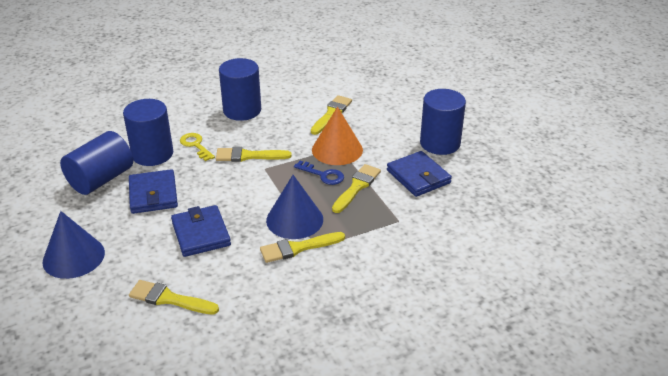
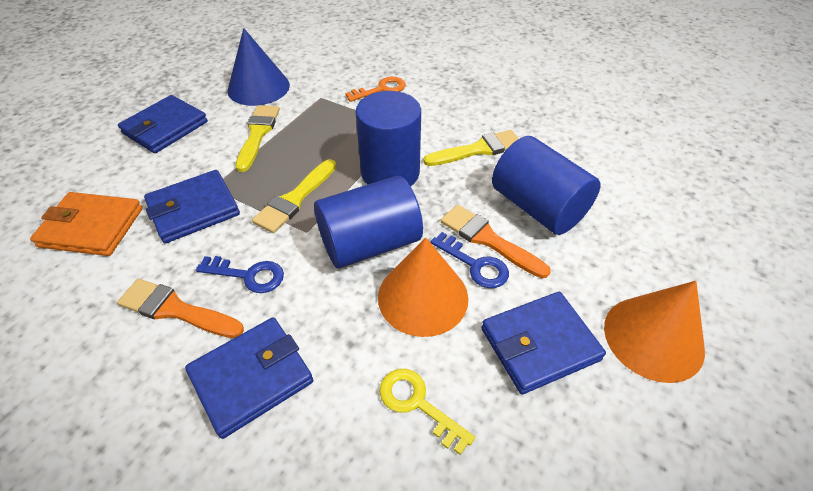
blue cone: 2 -> 1
blue cylinder: 4 -> 3
blue key: 1 -> 2
blue wallet: 3 -> 4
orange brush: 0 -> 2
orange cone: 1 -> 2
orange key: 0 -> 1
orange wallet: 0 -> 1
yellow brush: 5 -> 3

